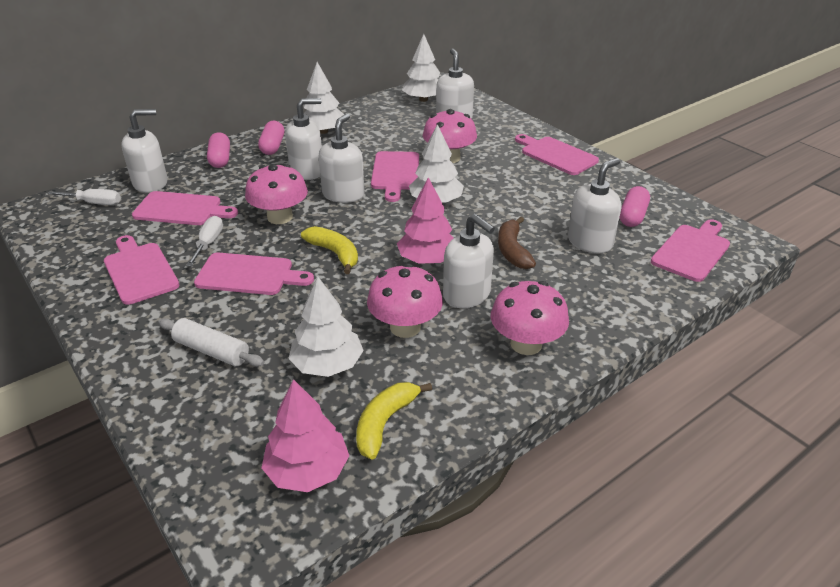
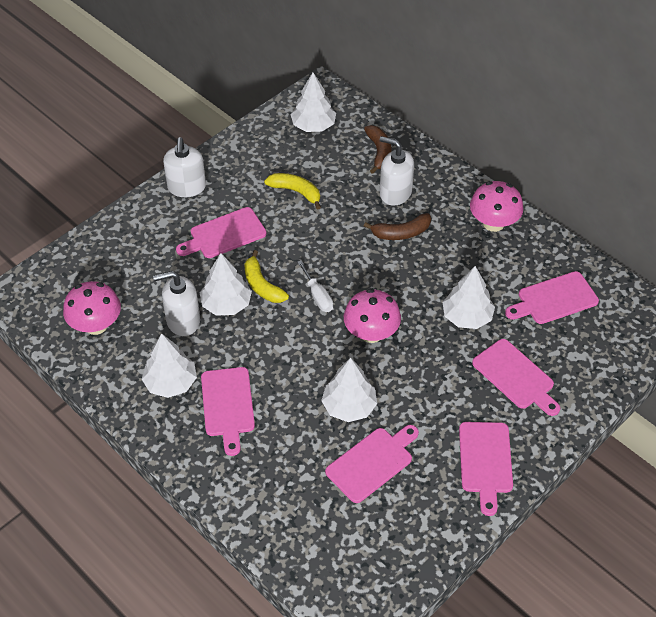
brown banana: 1 -> 2
pink capsule: 3 -> 0
pink mushroom: 4 -> 3
pink tree: 2 -> 0
white rolling pin: 1 -> 0
white screwdriver: 2 -> 1
white soap dispenser: 6 -> 3
white tree: 4 -> 5

